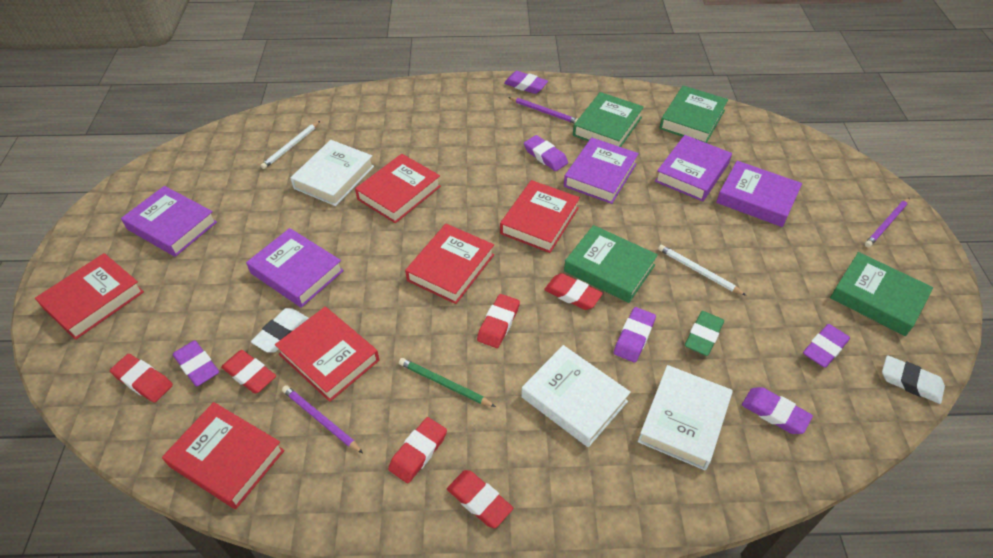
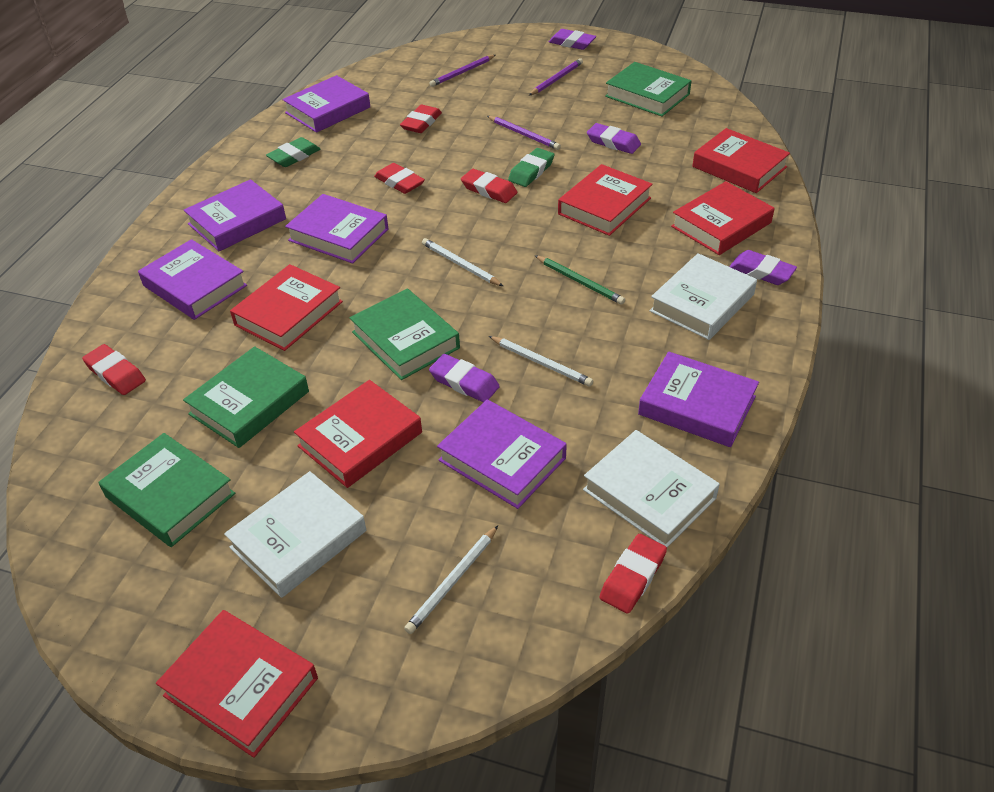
green eraser: 1 -> 2
purple book: 5 -> 6
purple eraser: 6 -> 4
red eraser: 6 -> 5
white eraser: 2 -> 0
white pencil: 2 -> 3

